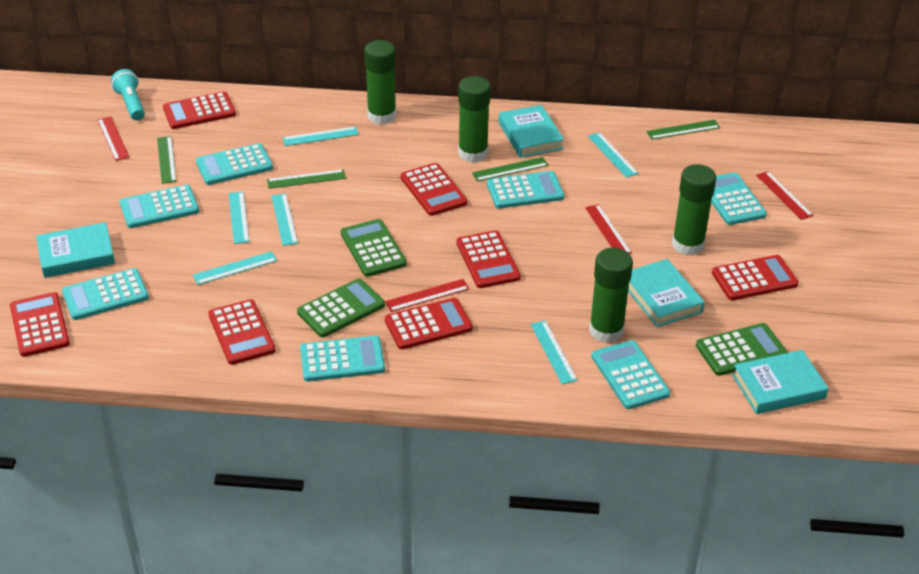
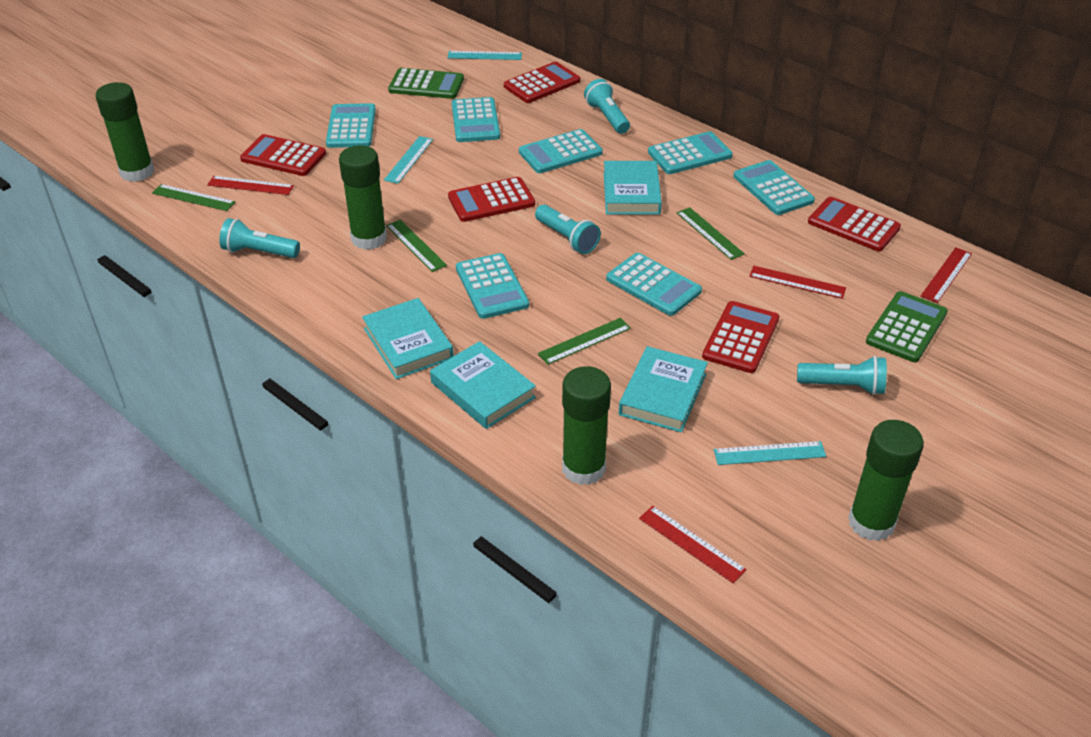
green calculator: 3 -> 2
red calculator: 7 -> 5
turquoise flashlight: 1 -> 4
turquoise ruler: 6 -> 3

